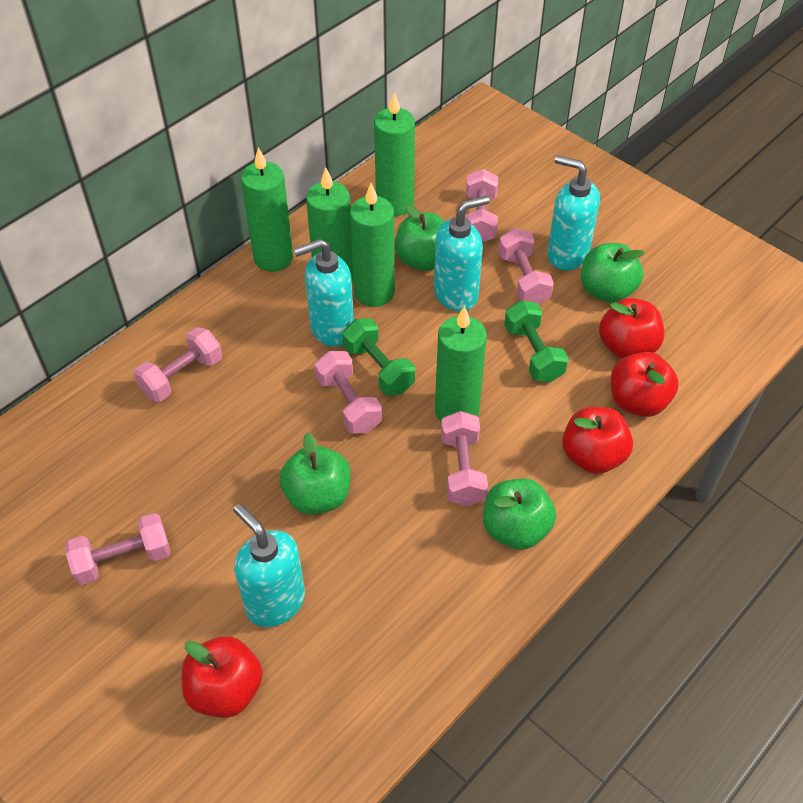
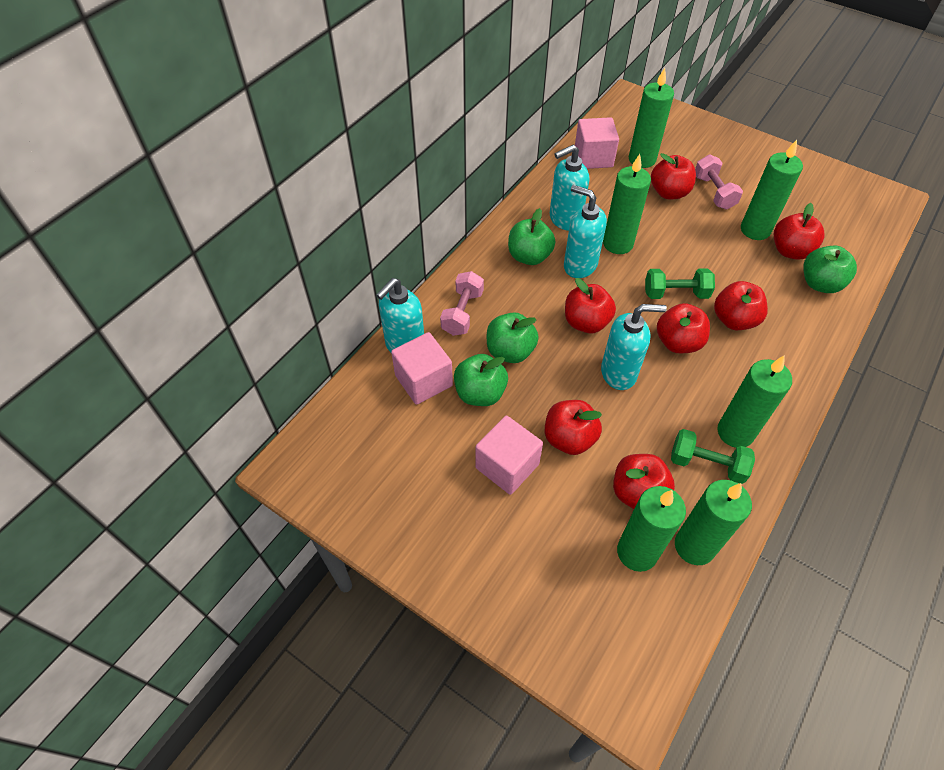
green candle: 5 -> 6
pink cube: 0 -> 3
pink dumbbell: 6 -> 2
red apple: 4 -> 7

